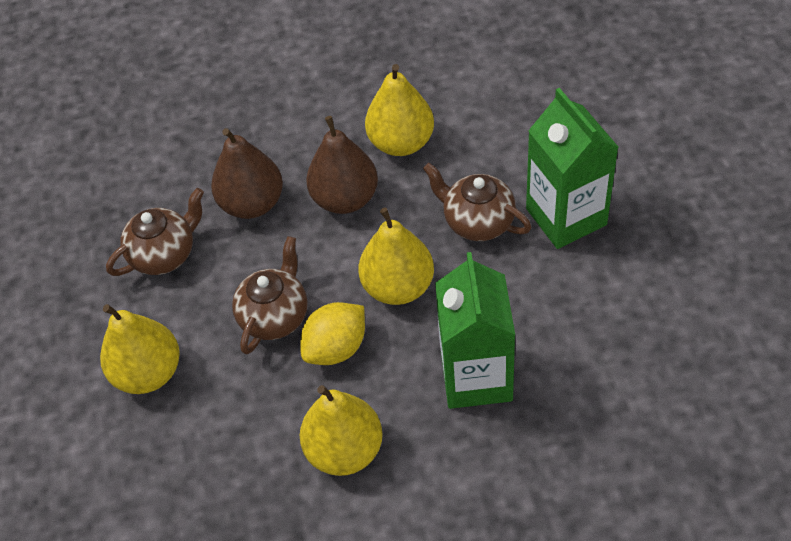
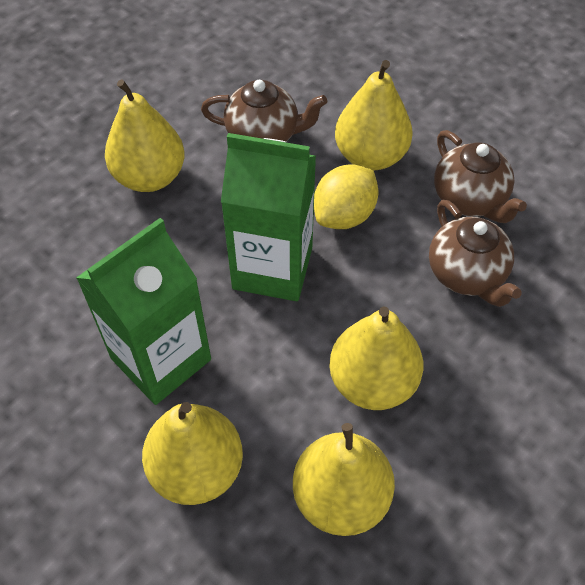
brown pear: 2 -> 0
yellow pear: 4 -> 5

